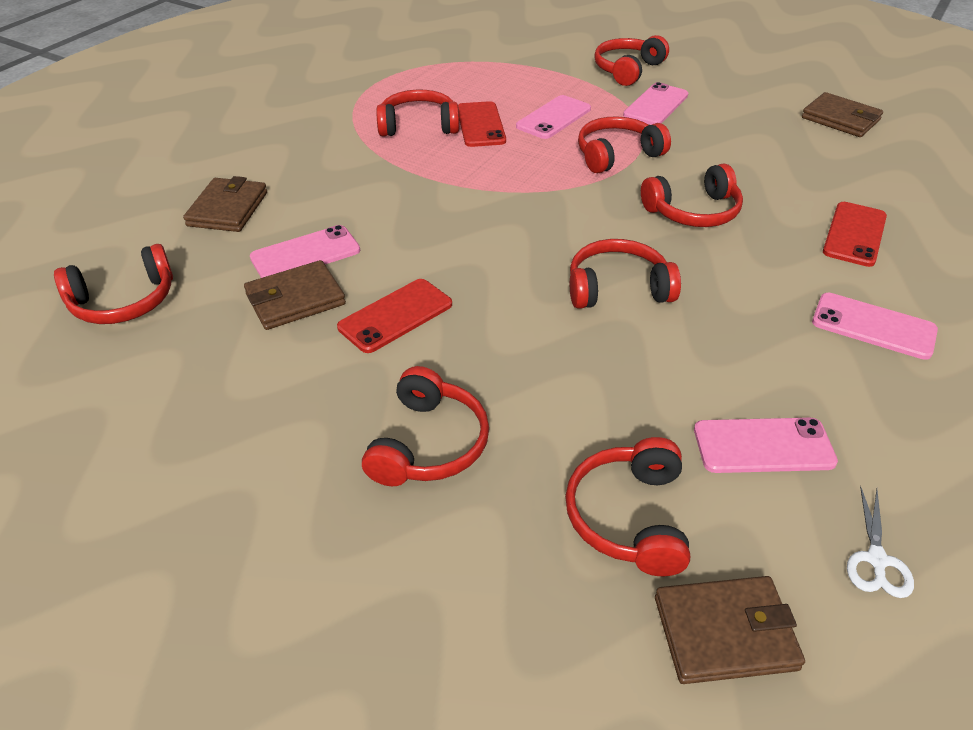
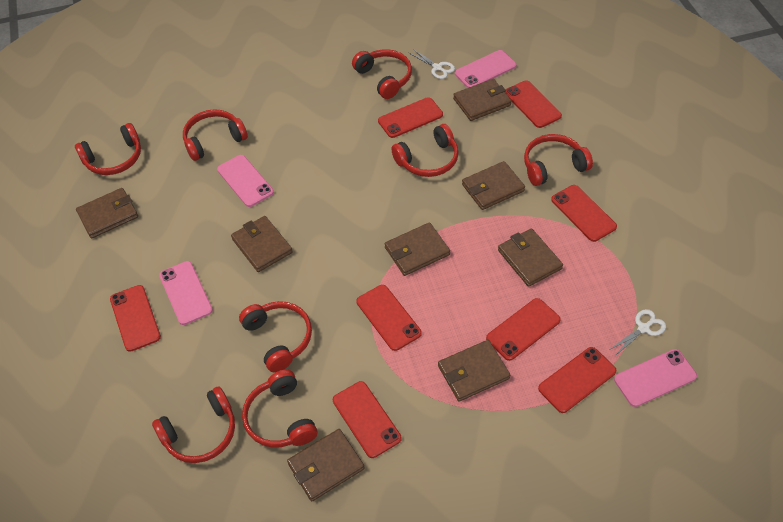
brown wallet: 4 -> 8
pink phone: 5 -> 4
red phone: 3 -> 8
white scissors: 1 -> 2

